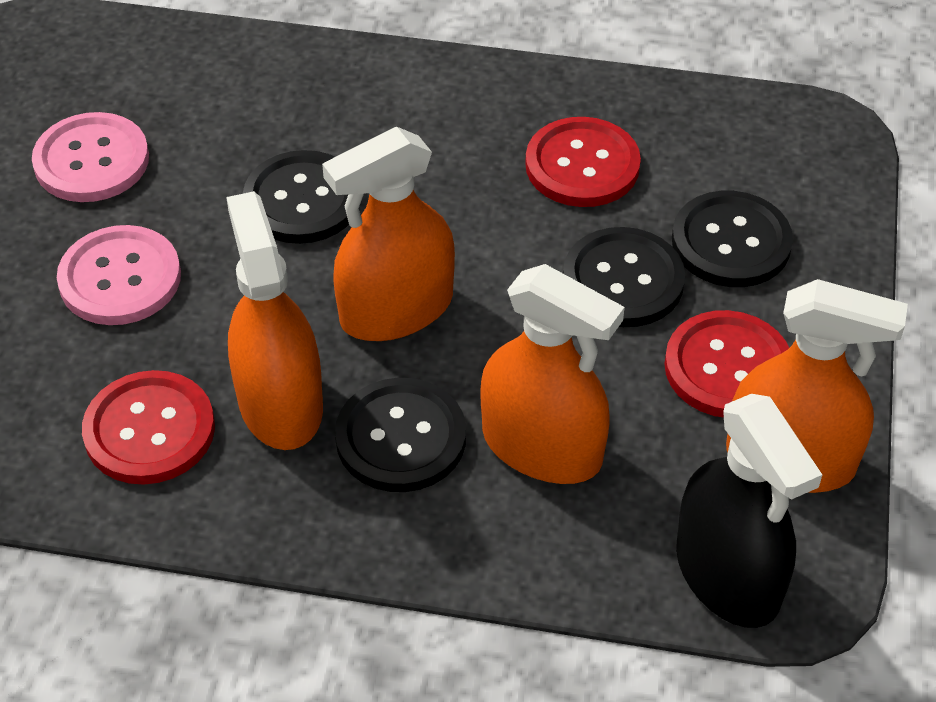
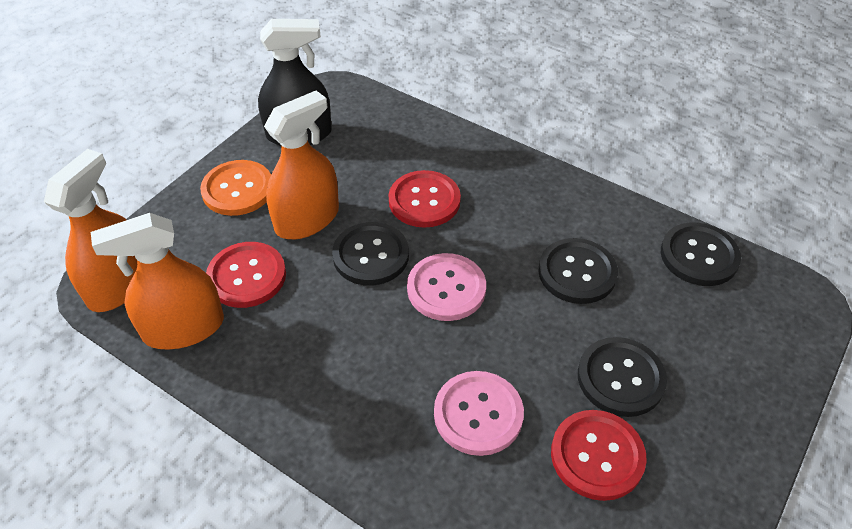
orange button: 0 -> 1
orange spray bottle: 4 -> 3

